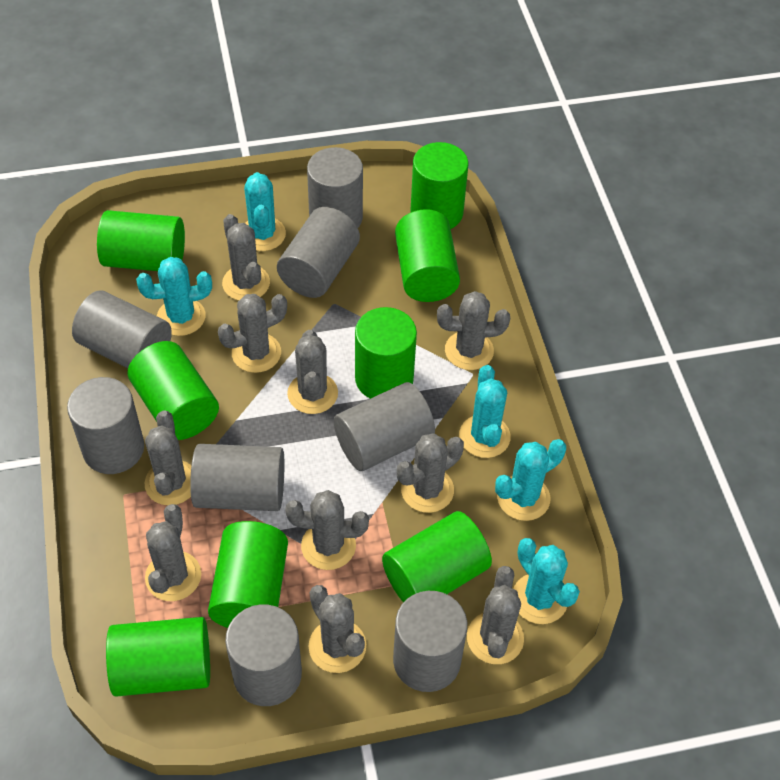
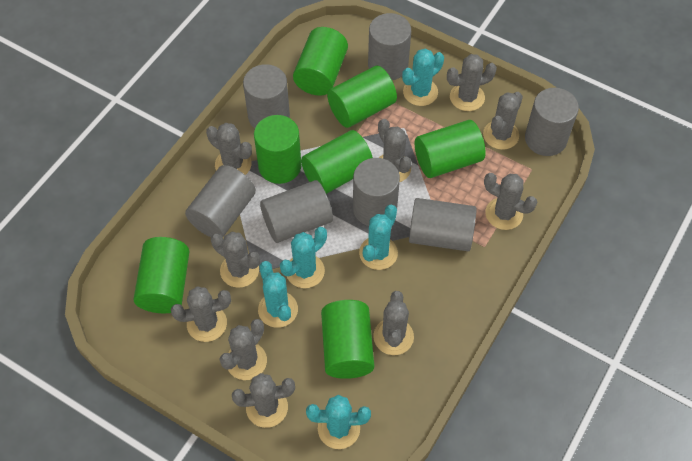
green cylinder: 8 -> 7
grey cylinder: 8 -> 7

